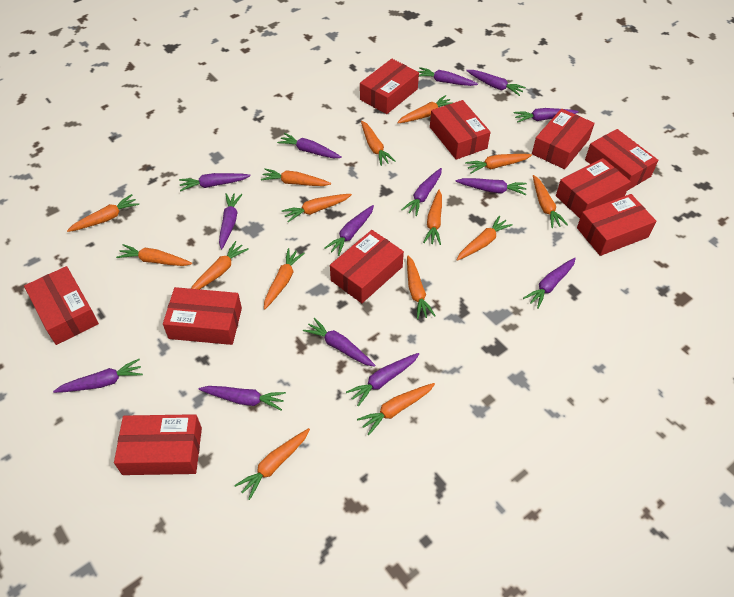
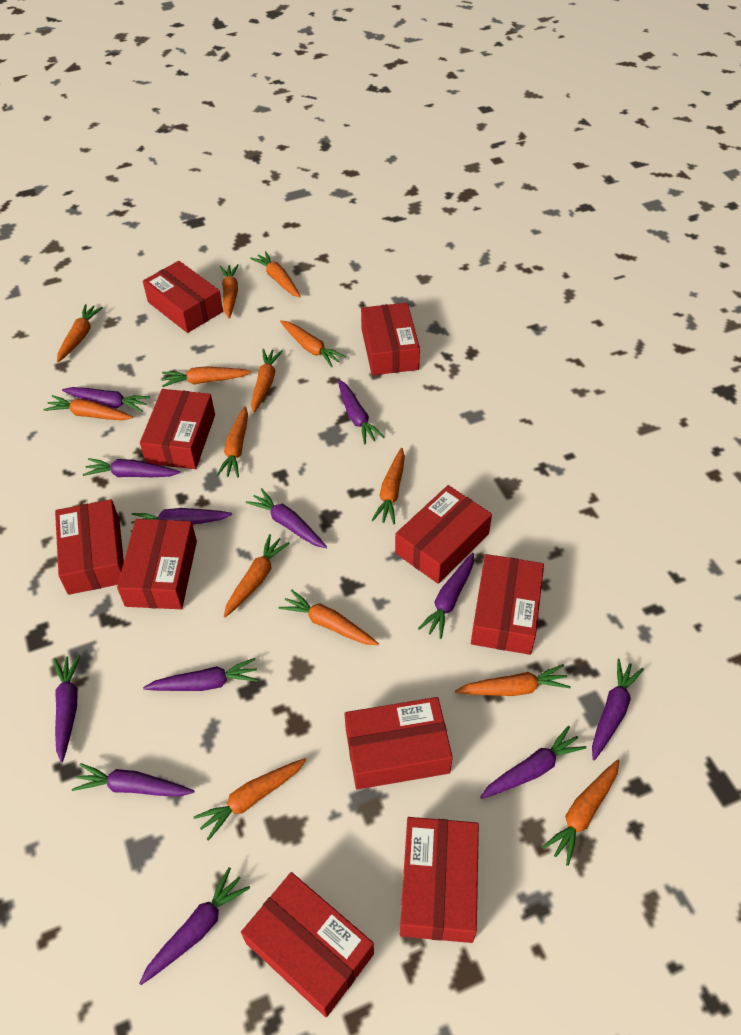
orange carrot: 15 -> 14
purple carrot: 14 -> 12

